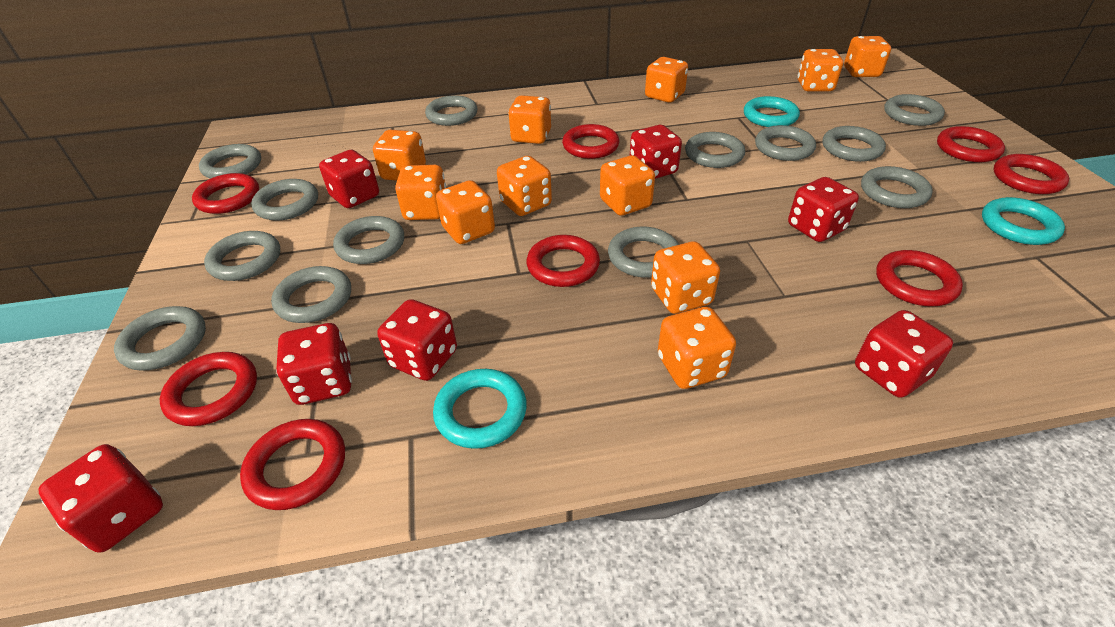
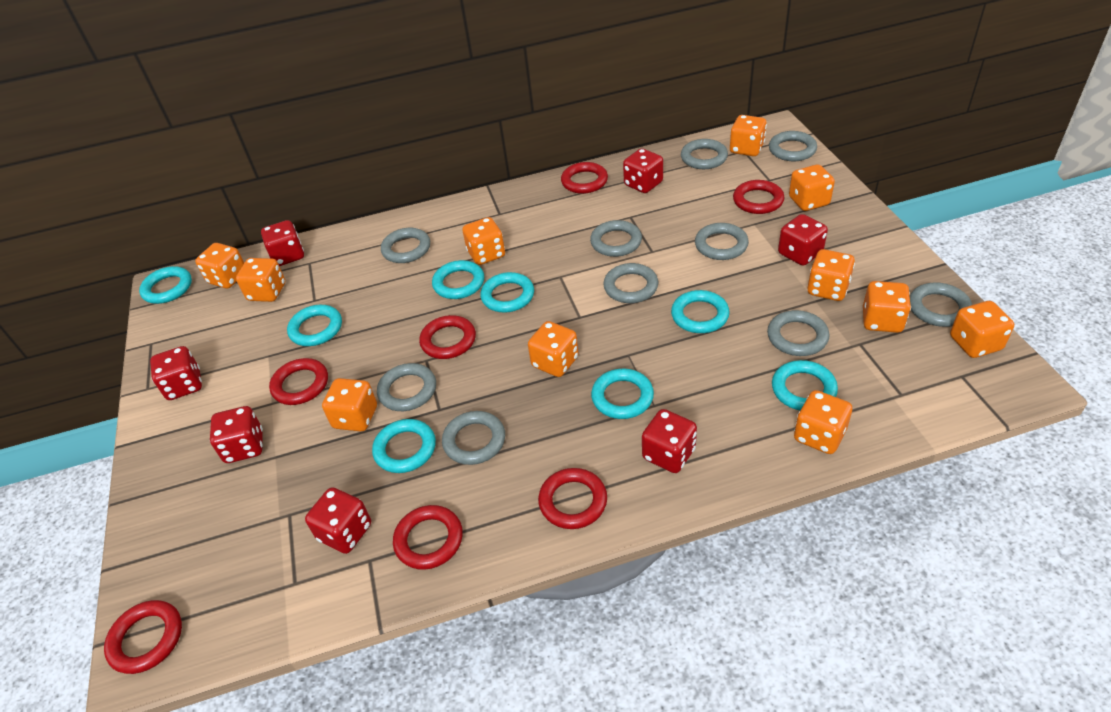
grey ring: 13 -> 10
red ring: 8 -> 7
turquoise ring: 3 -> 8

